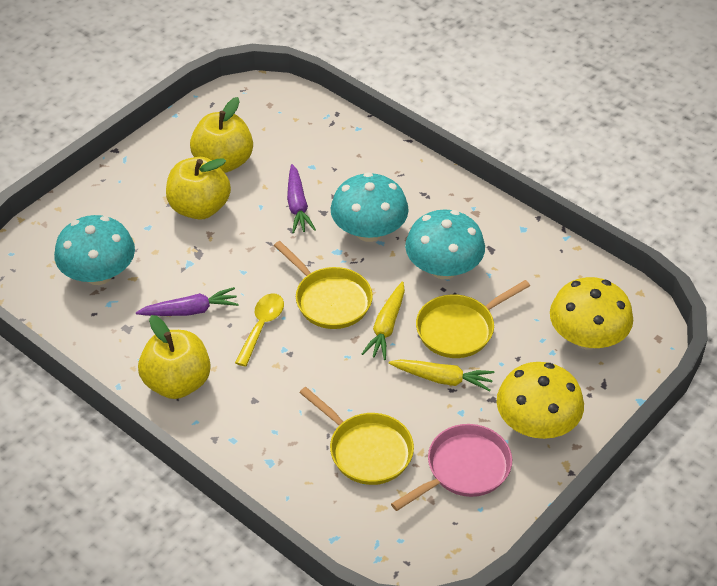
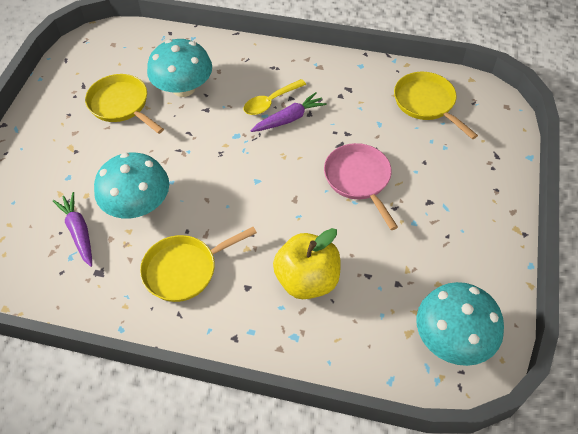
yellow apple: 3 -> 1
yellow carrot: 2 -> 0
yellow mushroom: 2 -> 0

